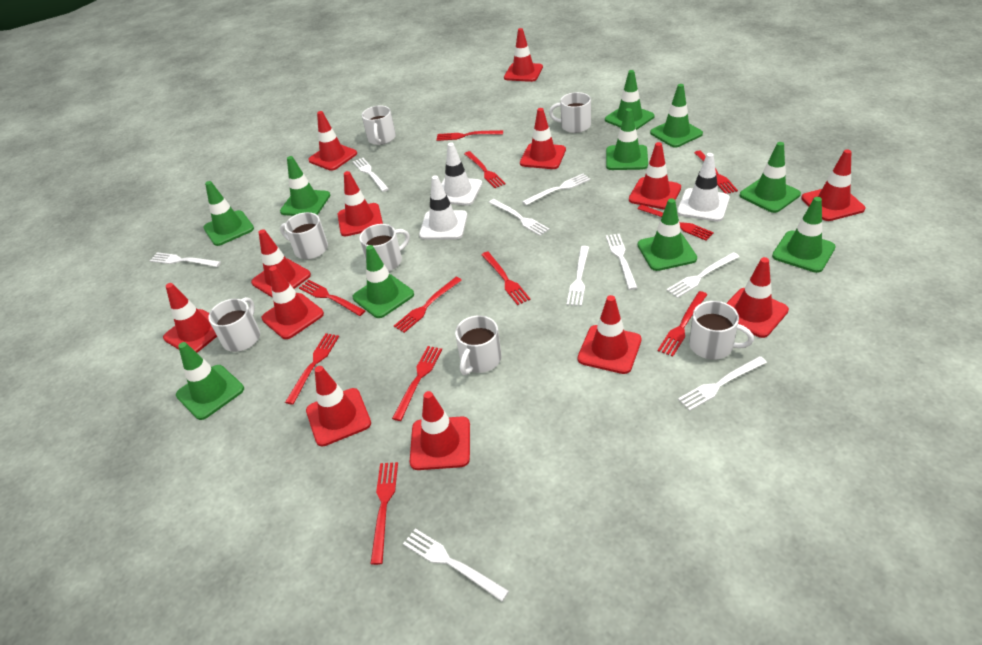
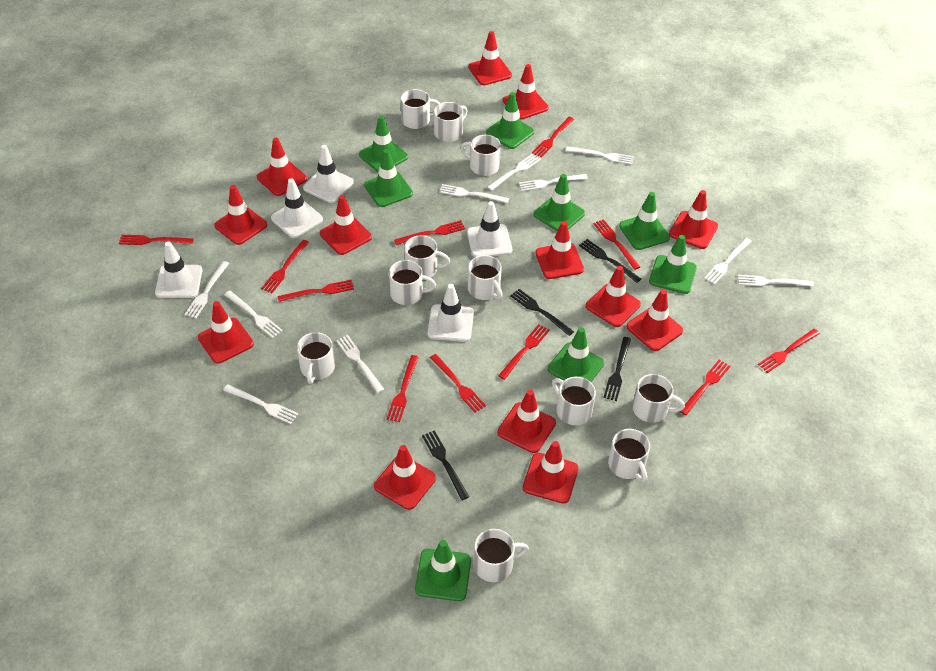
black fork: 0 -> 4
green traffic cone: 10 -> 8
white fork: 9 -> 10
white mug: 7 -> 11
white traffic cone: 3 -> 5

